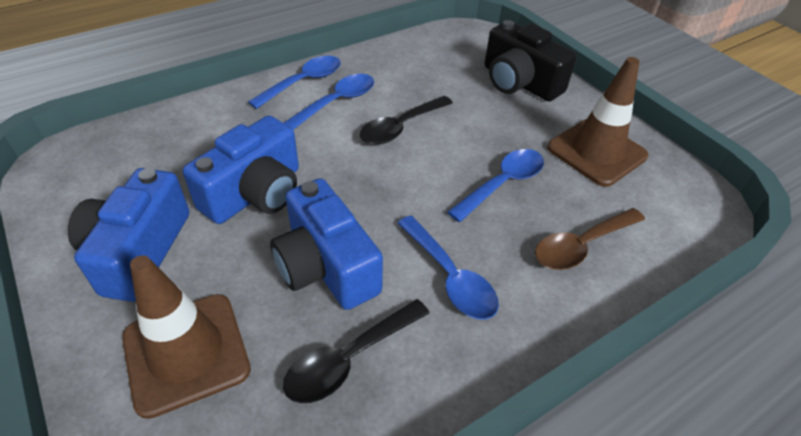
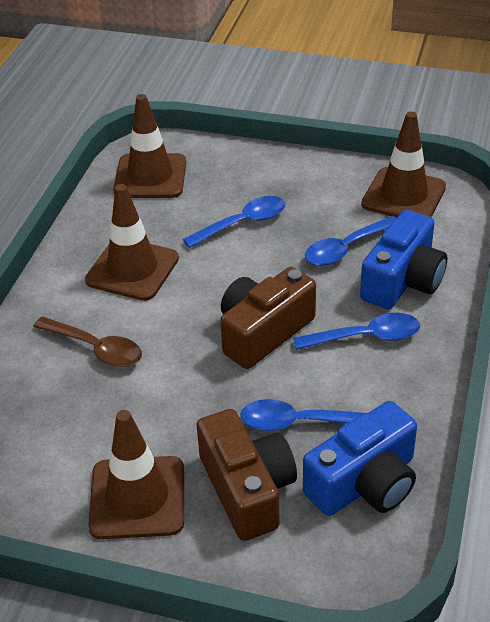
black camera: 1 -> 0
black spoon: 2 -> 0
blue camera: 3 -> 2
brown camera: 0 -> 2
brown traffic cone: 2 -> 4

